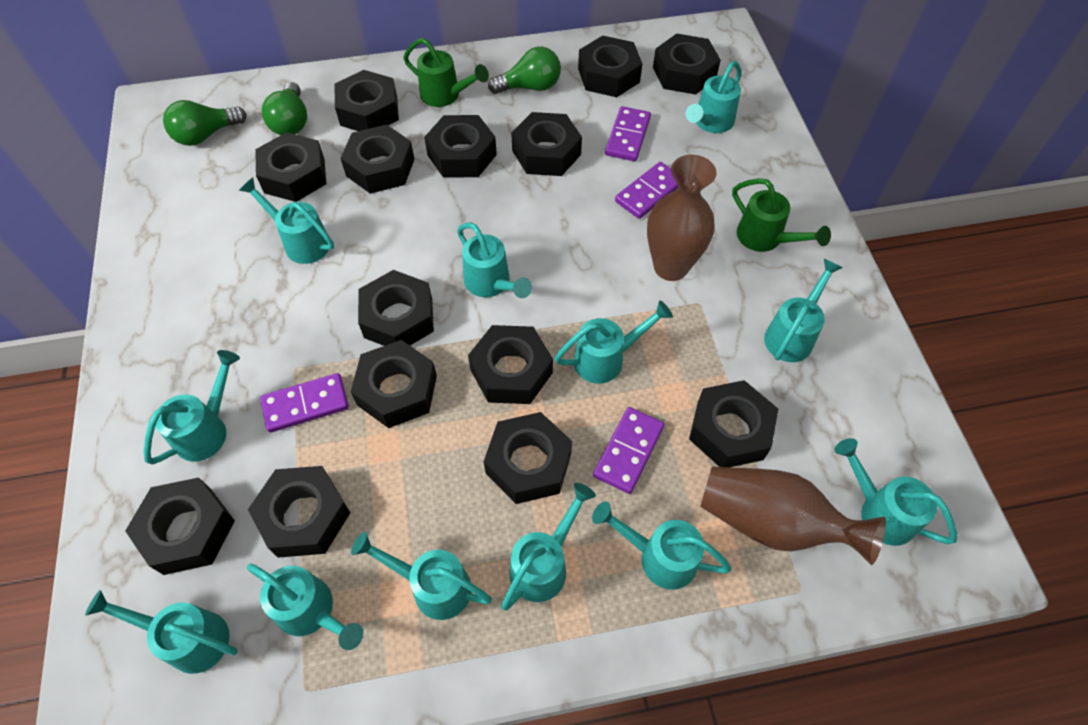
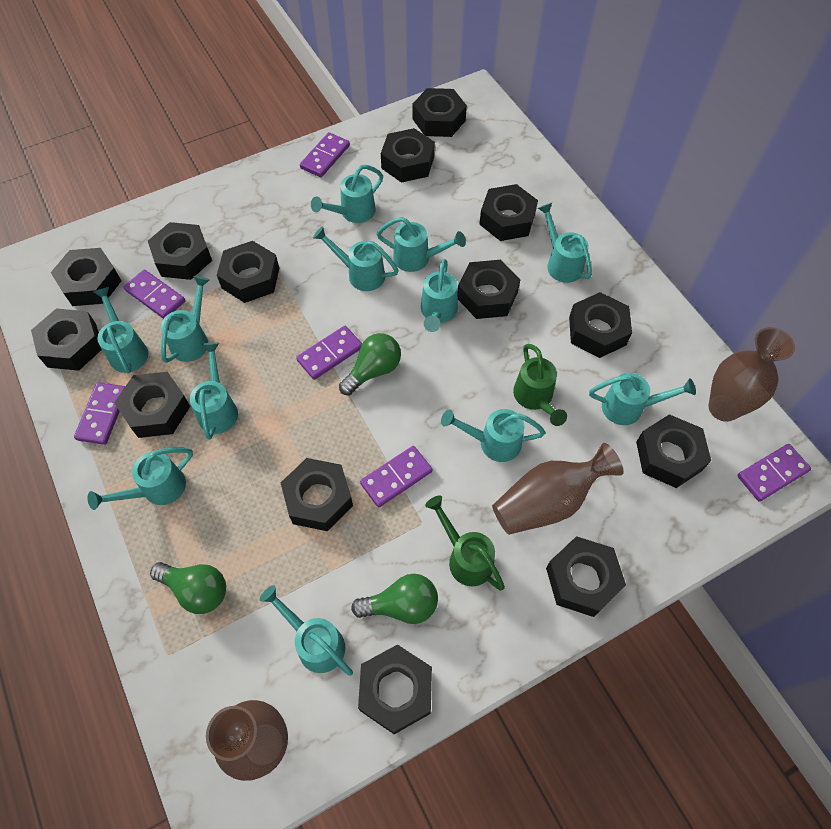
brown vase: 2 -> 3
purple domino: 4 -> 6

